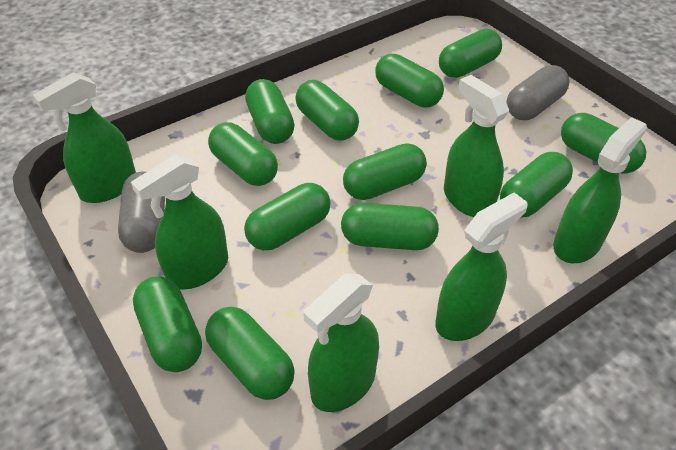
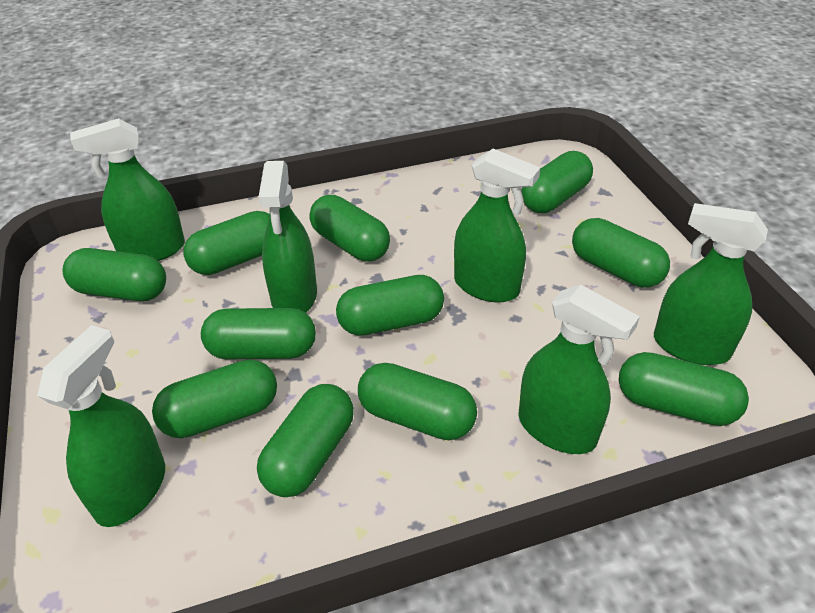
green capsule: 12 -> 11
grey capsule: 2 -> 0

